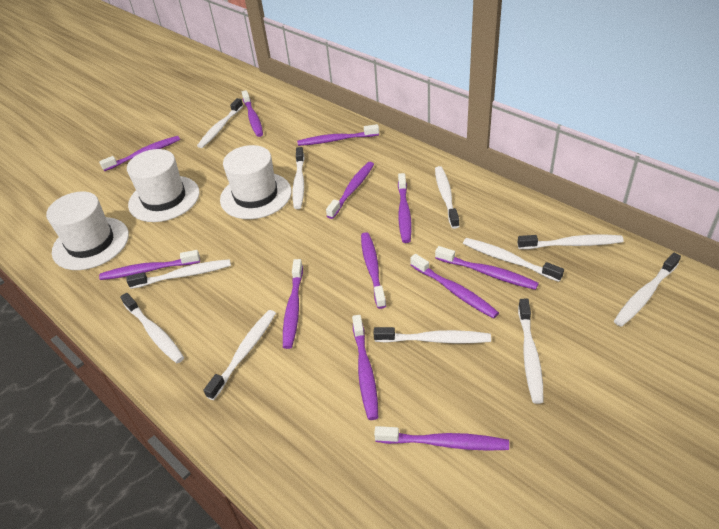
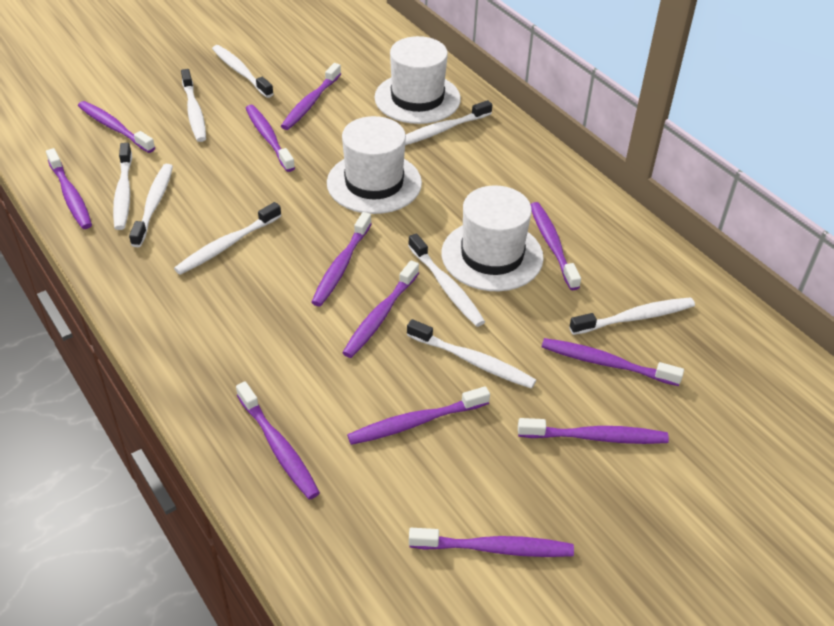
white toothbrush: 11 -> 9

